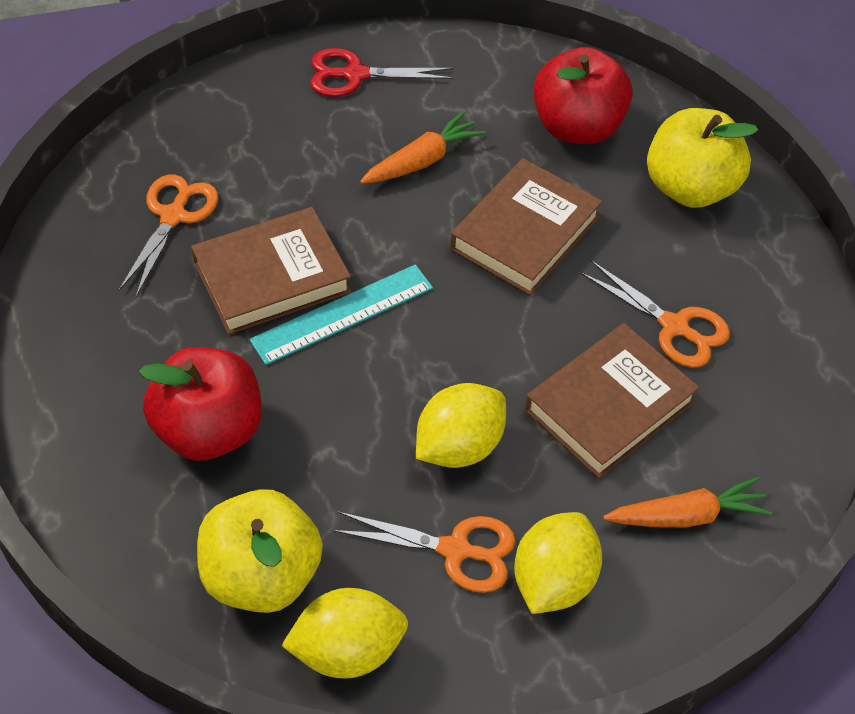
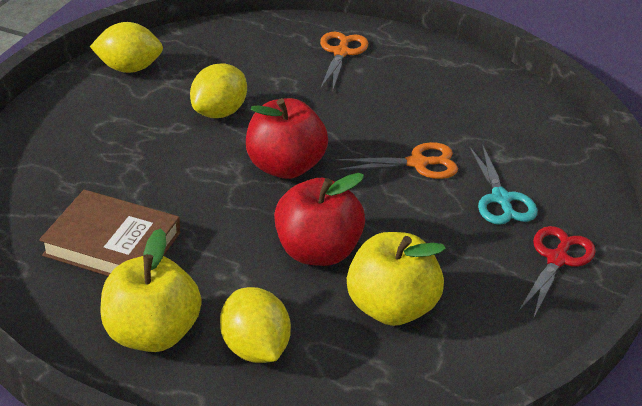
brown book: 3 -> 1
orange carrot: 2 -> 0
orange scissors: 3 -> 2
turquoise ruler: 1 -> 0
turquoise scissors: 0 -> 1

